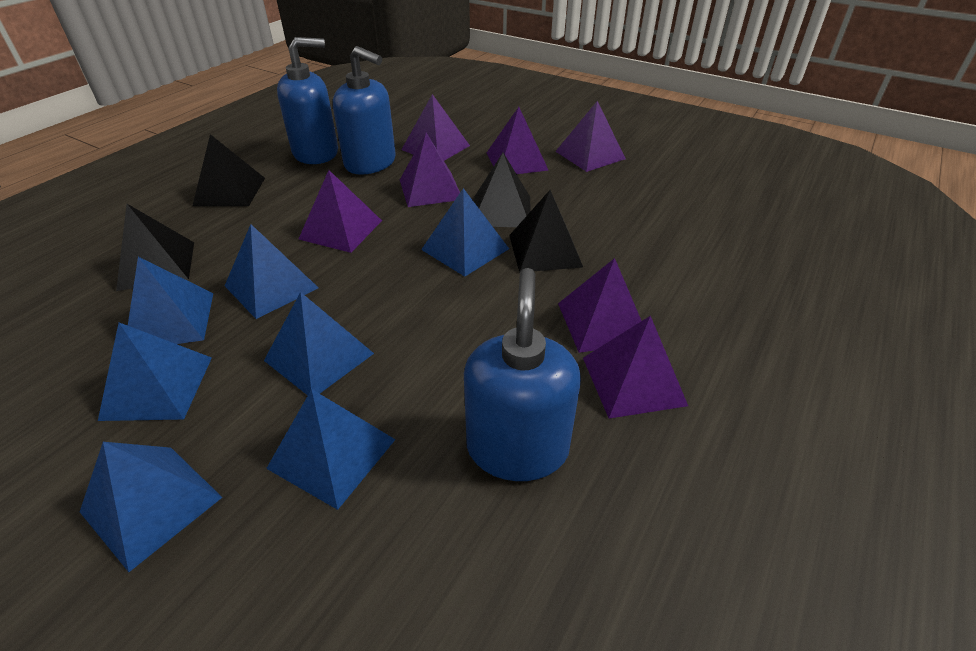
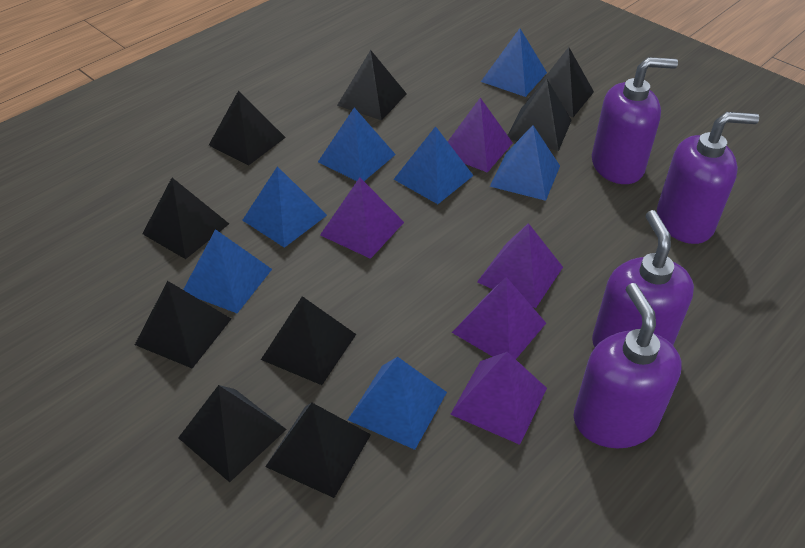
black pyramid: 4 -> 9
blue soap dispenser: 3 -> 0
purple pyramid: 7 -> 5
purple soap dispenser: 0 -> 4

